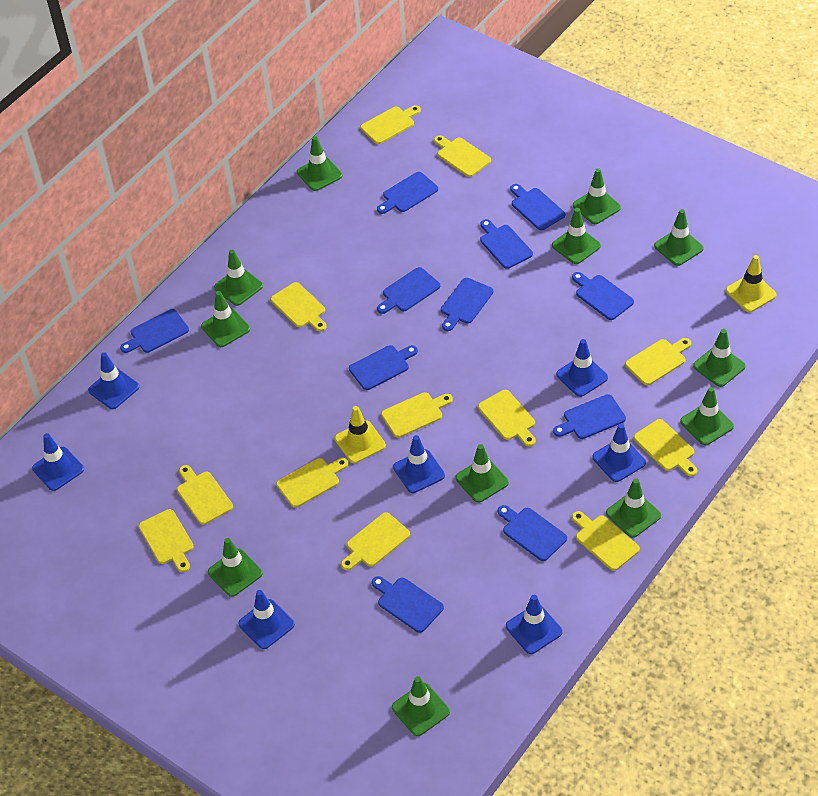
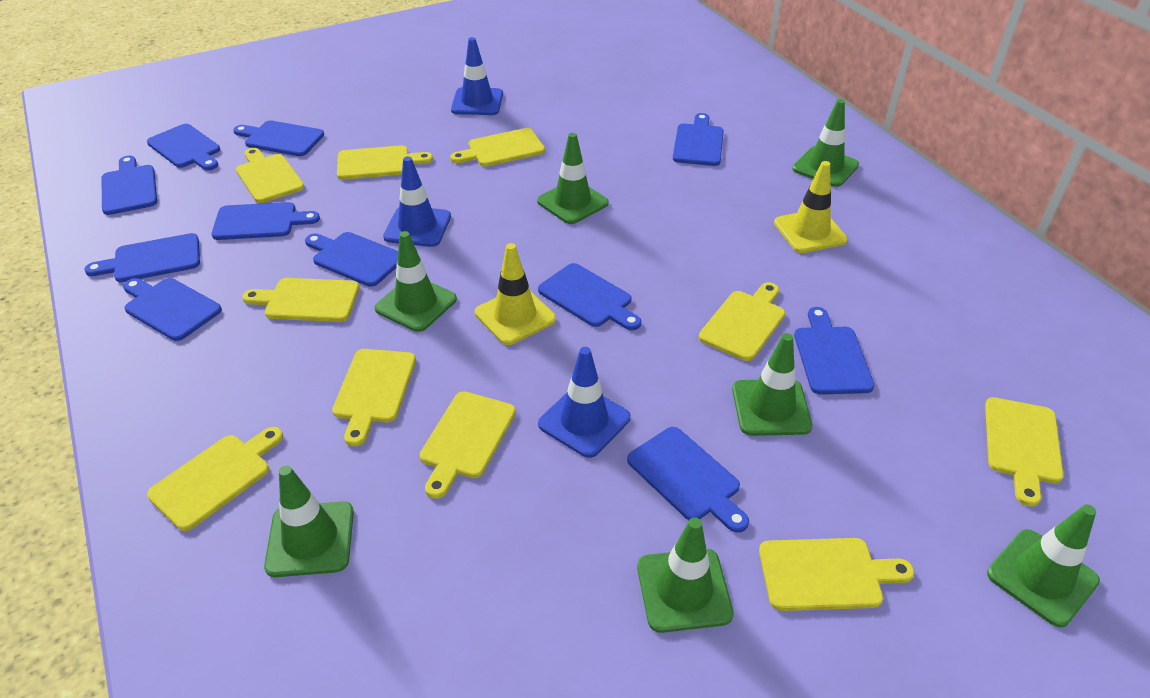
blue traffic cone: 7 -> 3
green traffic cone: 12 -> 7
yellow cutting board: 12 -> 10

